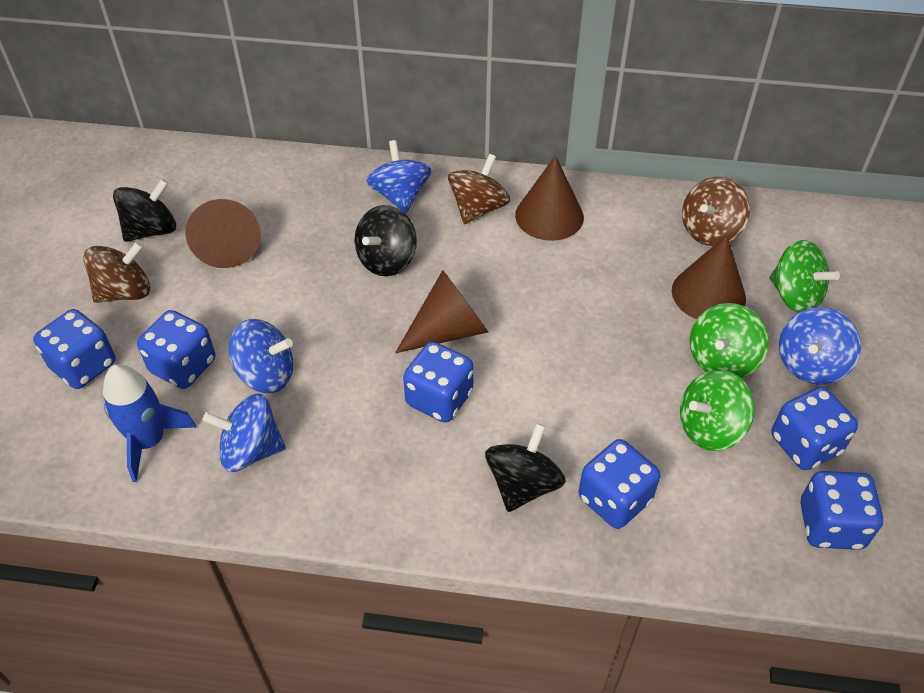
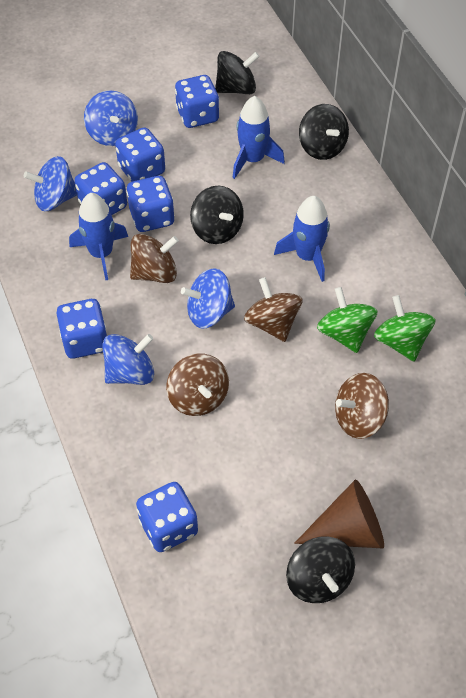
black spinning top: 3 -> 4
blue rocket: 1 -> 3
brown cone: 4 -> 1
brown spinning top: 3 -> 4
green spinning top: 3 -> 2

